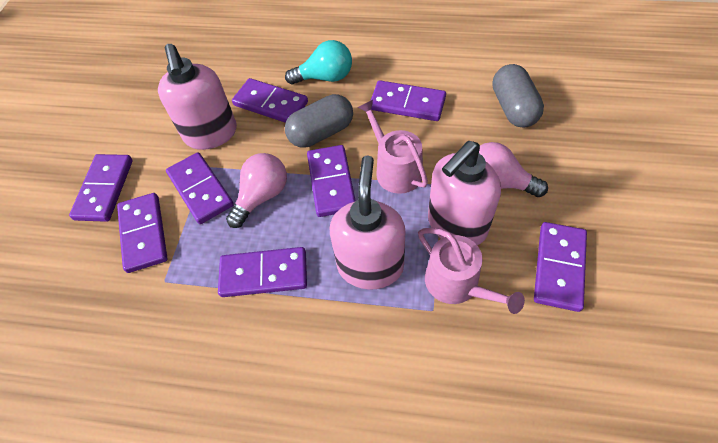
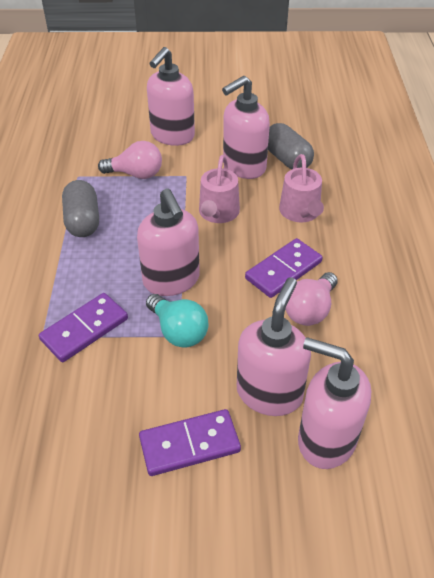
pink soap dispenser: 3 -> 5
purple domino: 8 -> 3

